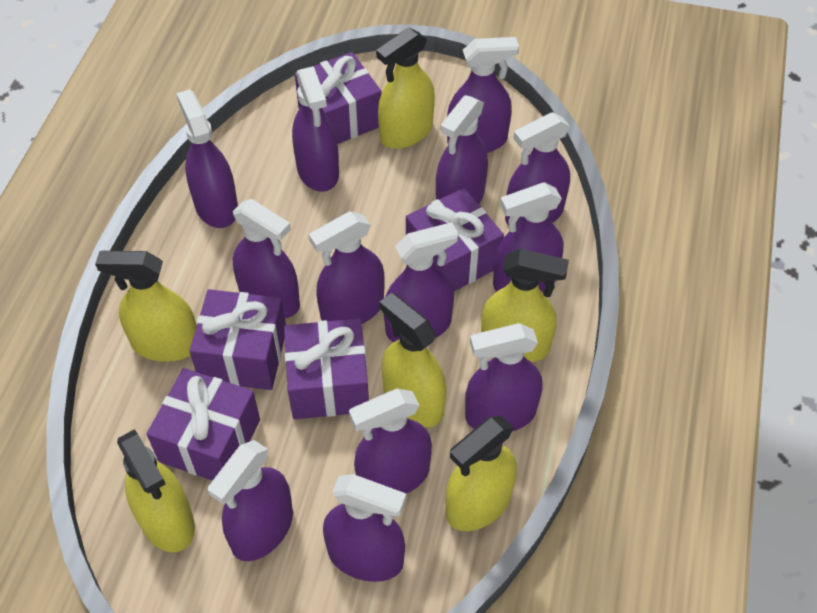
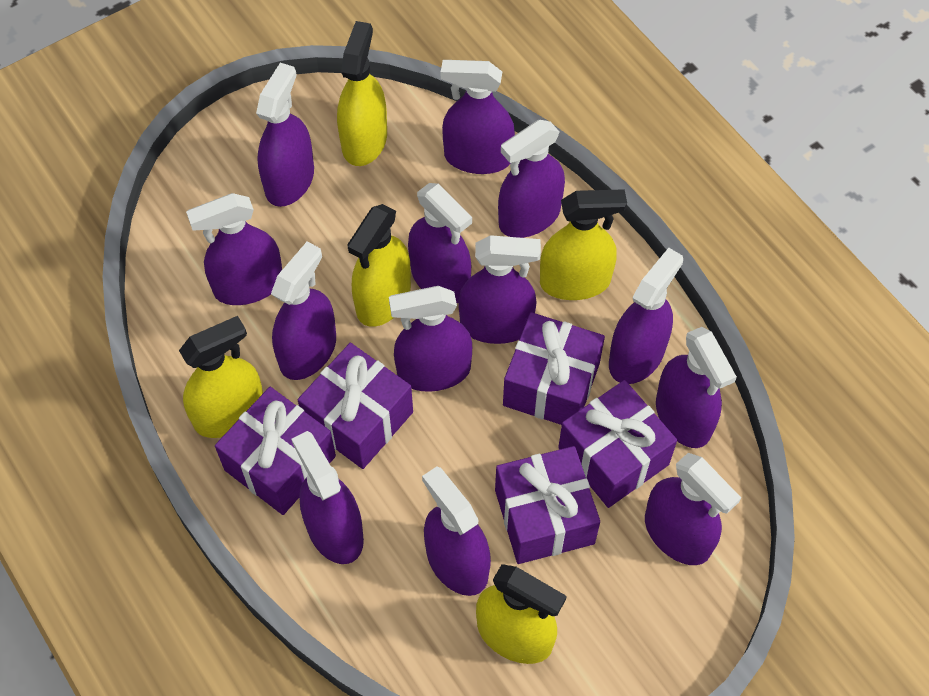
yellow spray bottle: 6 -> 5

